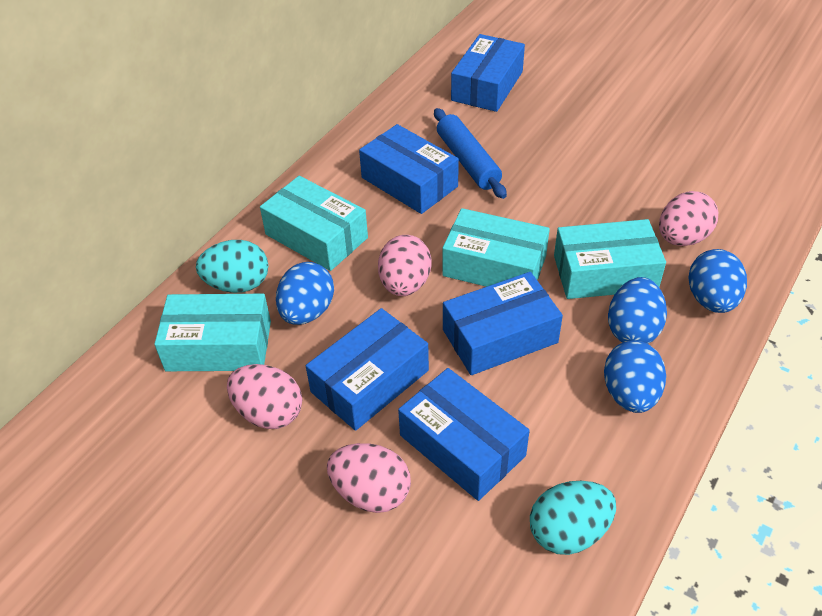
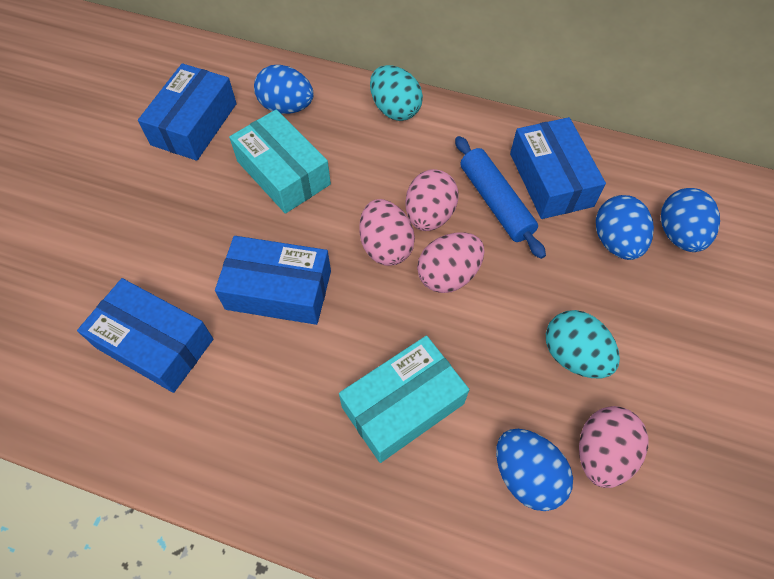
blue box: 5 -> 4
turquoise box: 4 -> 2

